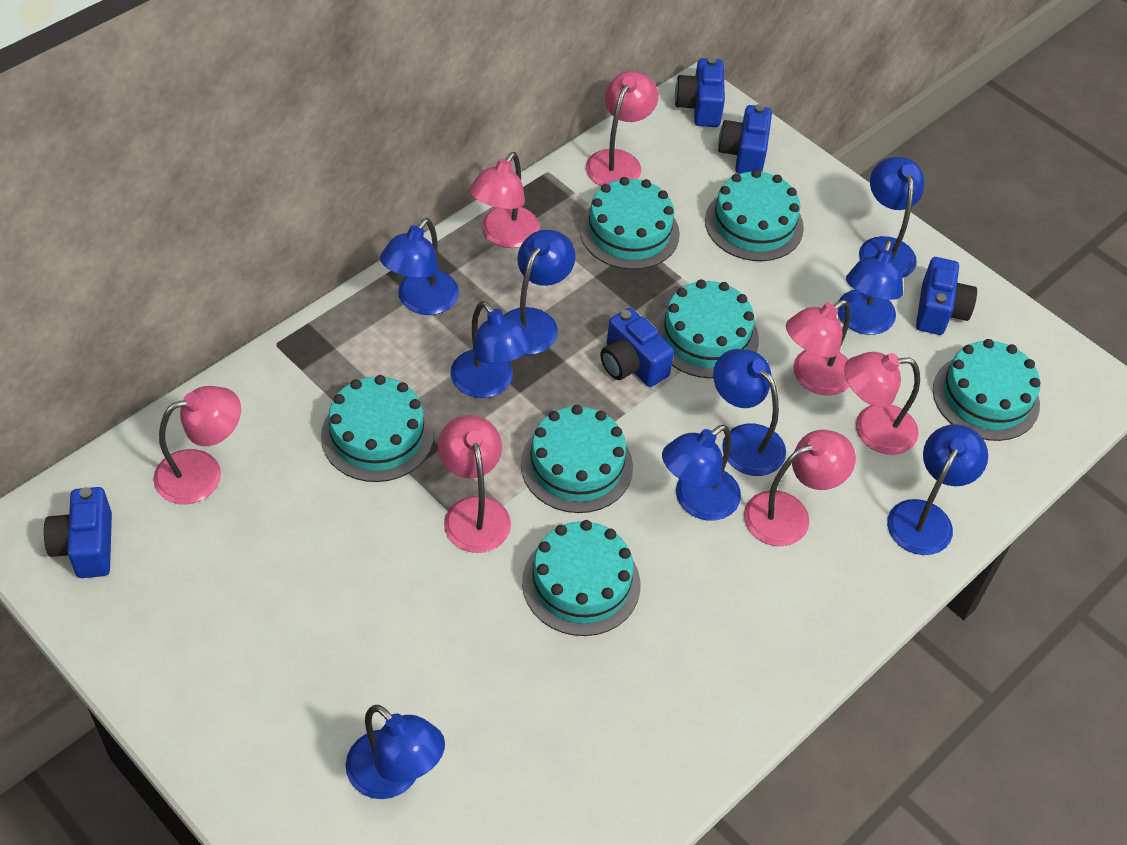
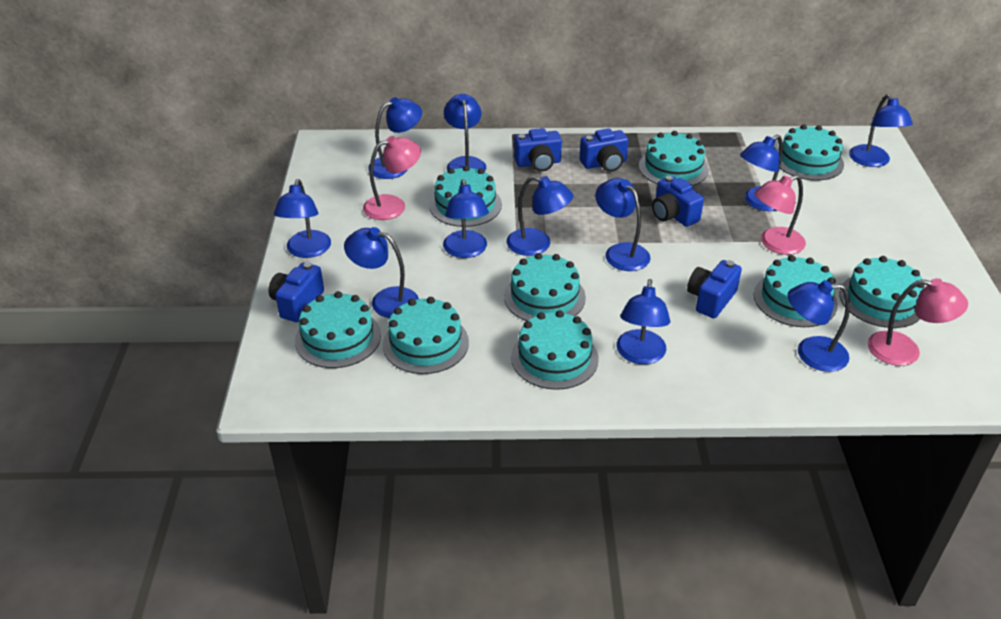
blue lamp: 9 -> 11
pink lamp: 7 -> 3
turquoise cake: 7 -> 9

